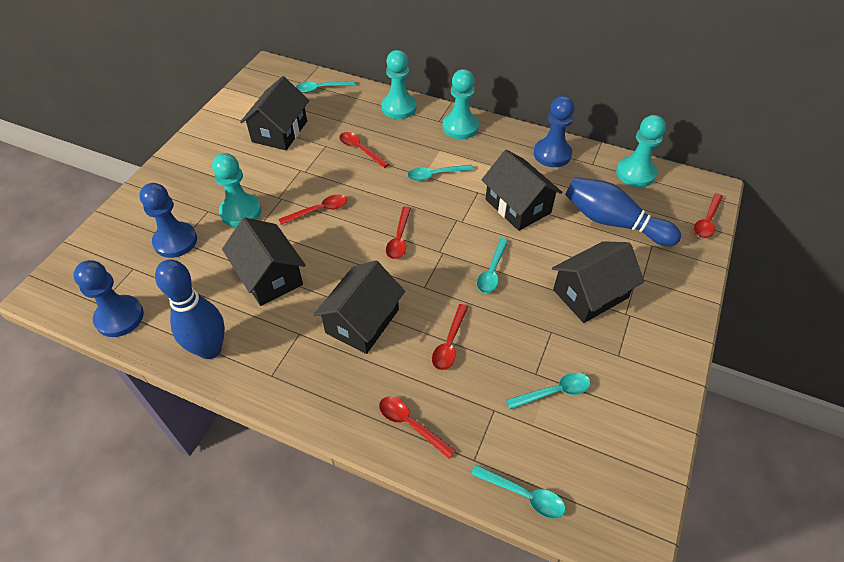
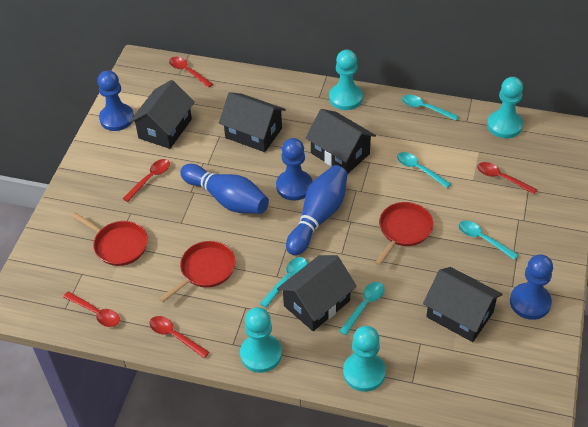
red pan: 0 -> 3
red spoon: 6 -> 5

